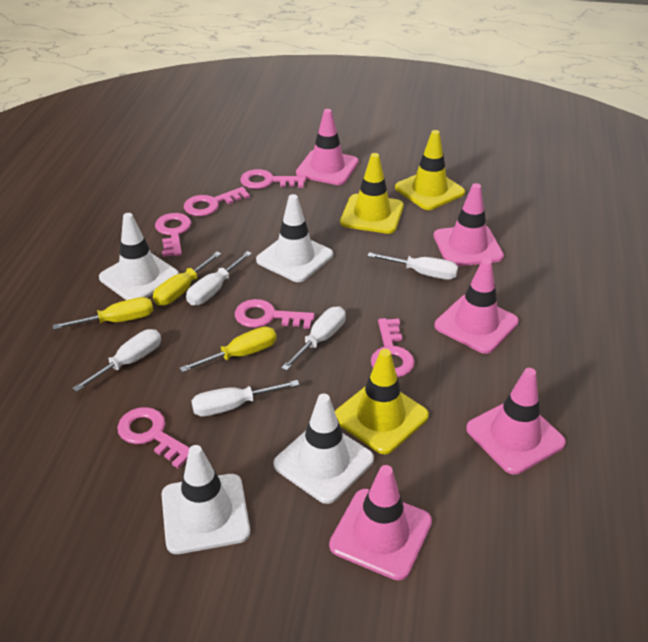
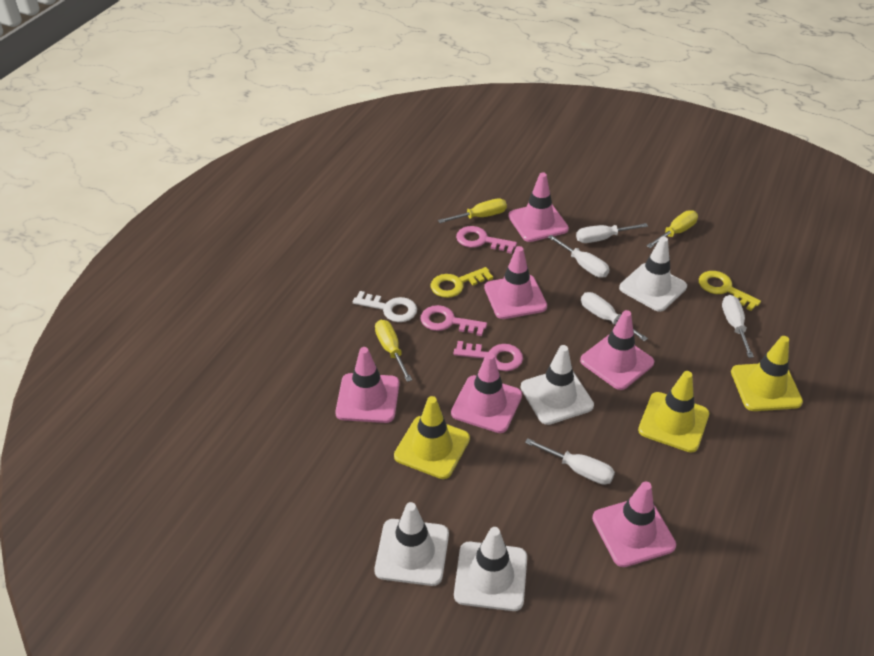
pink key: 6 -> 3
pink traffic cone: 5 -> 6
white key: 0 -> 1
yellow key: 0 -> 2

